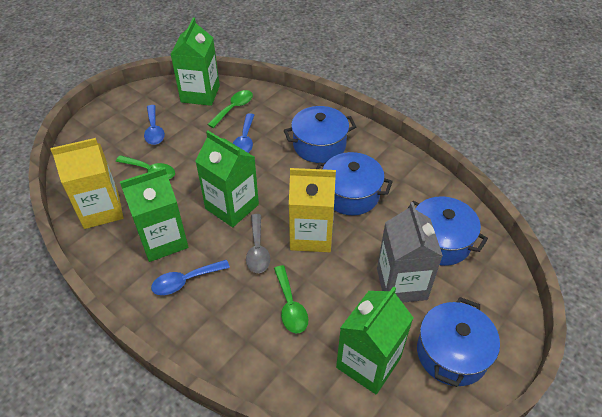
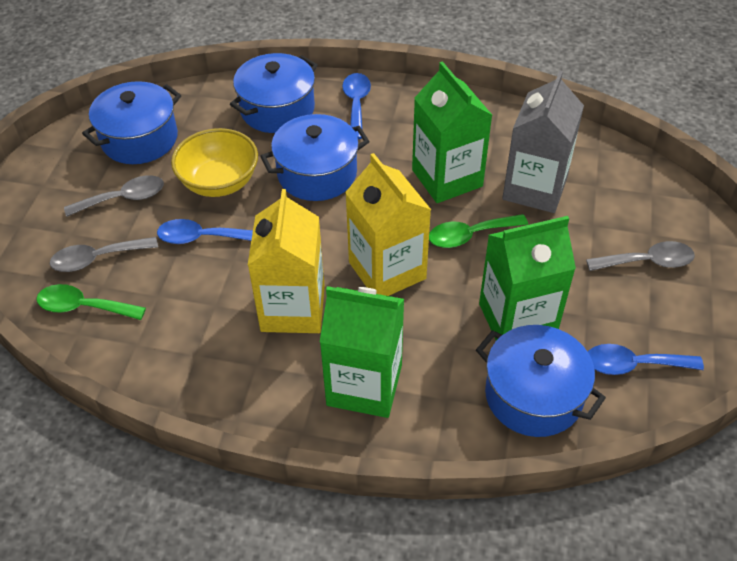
green carton: 4 -> 3
green spoon: 3 -> 2
grey spoon: 1 -> 3
yellow bowl: 0 -> 1

